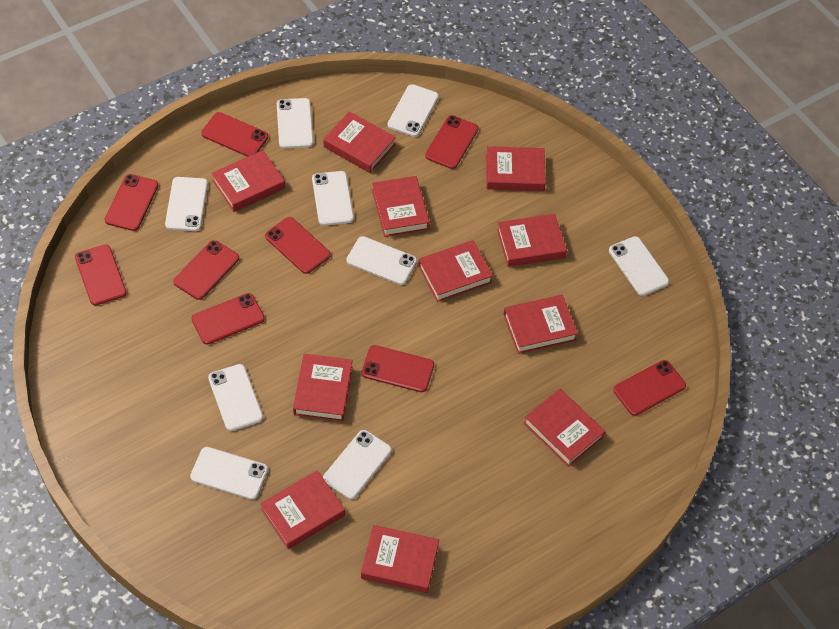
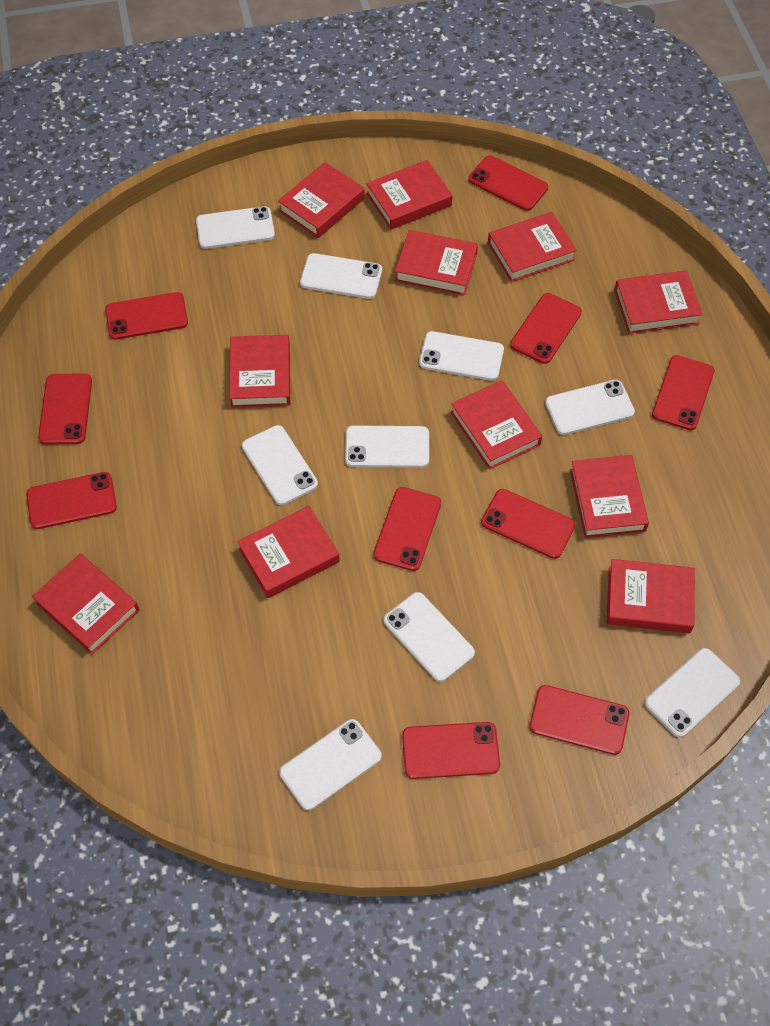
red phone: 9 -> 10

